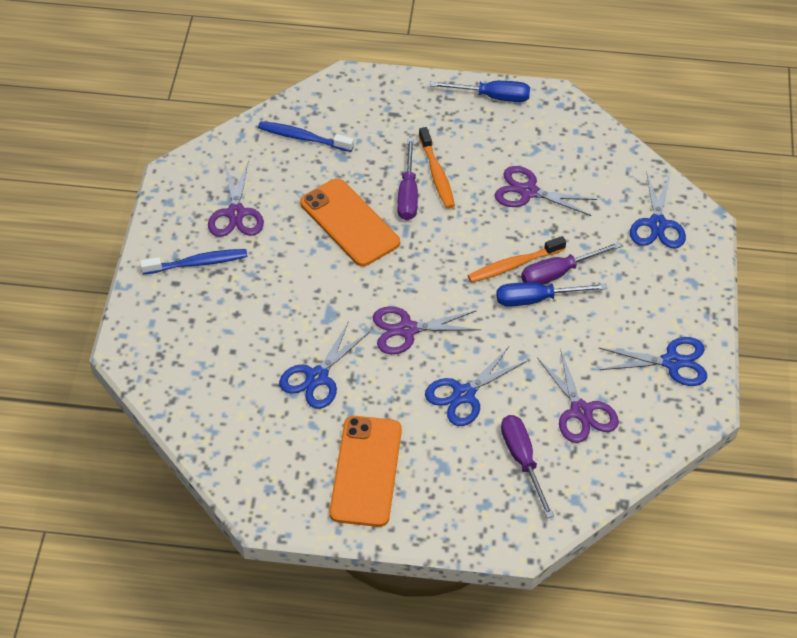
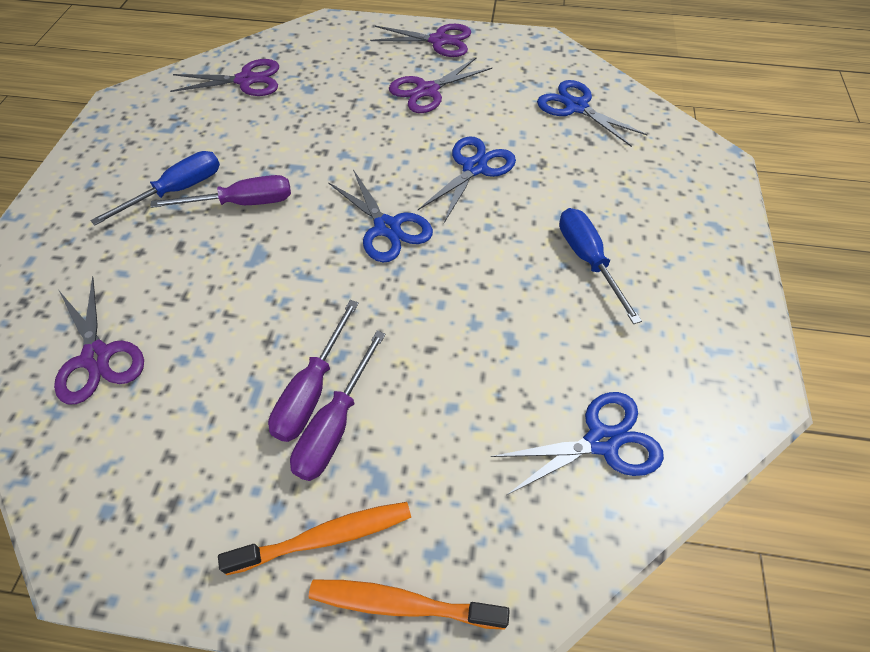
blue toothbrush: 2 -> 0
orange phone: 2 -> 0

